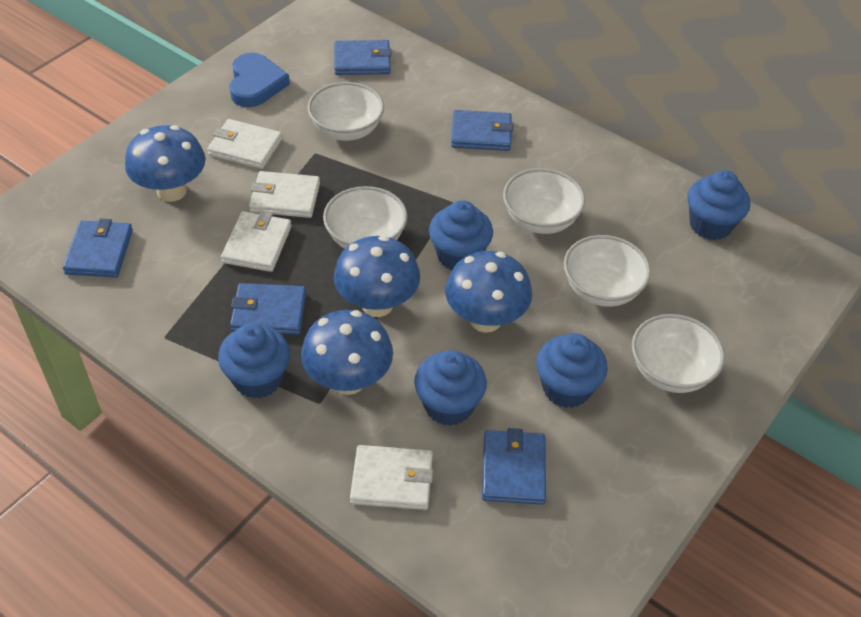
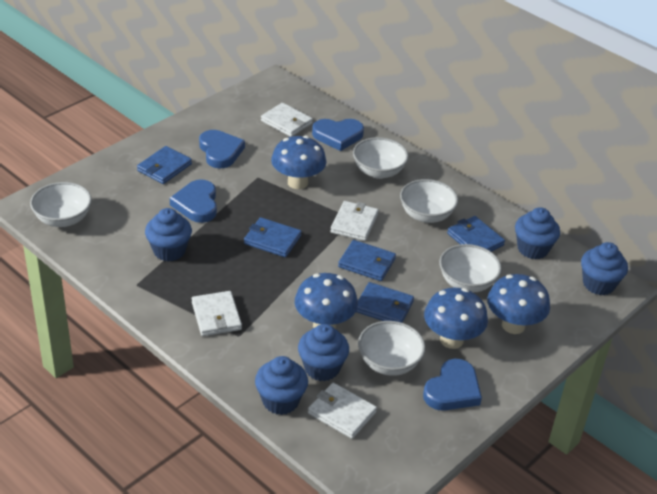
blue heart: 1 -> 4

